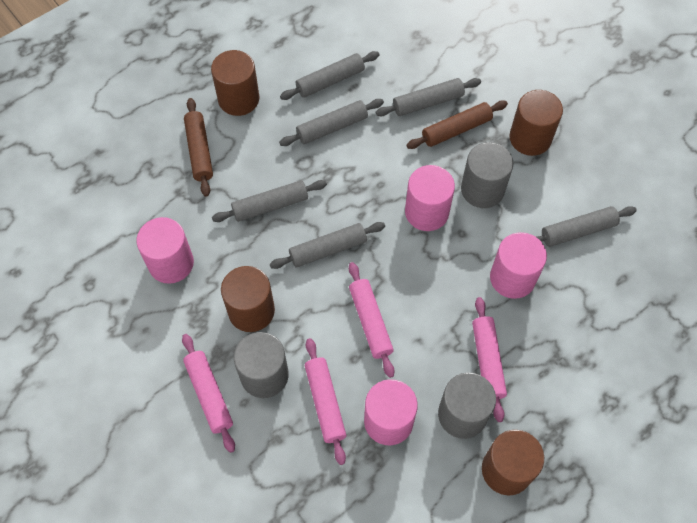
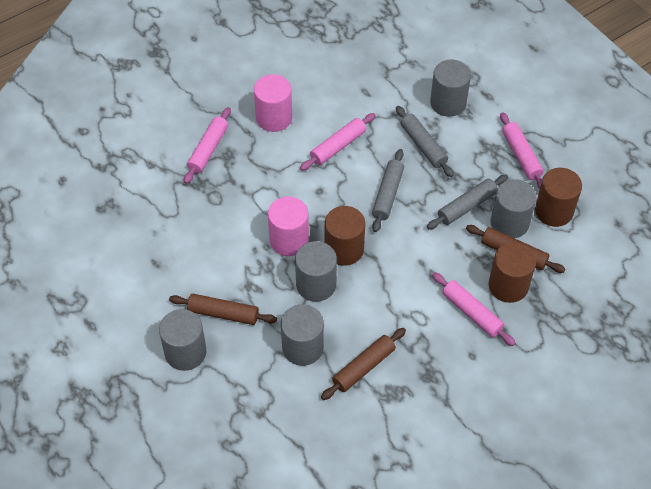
brown cylinder: 4 -> 3
brown rolling pin: 2 -> 3
grey cylinder: 3 -> 5
grey rolling pin: 6 -> 3
pink cylinder: 4 -> 2

